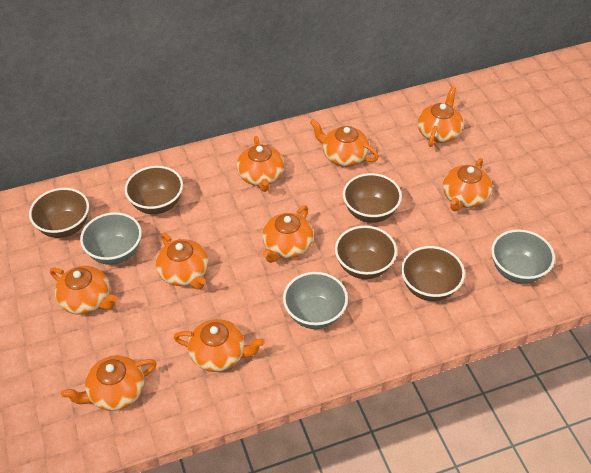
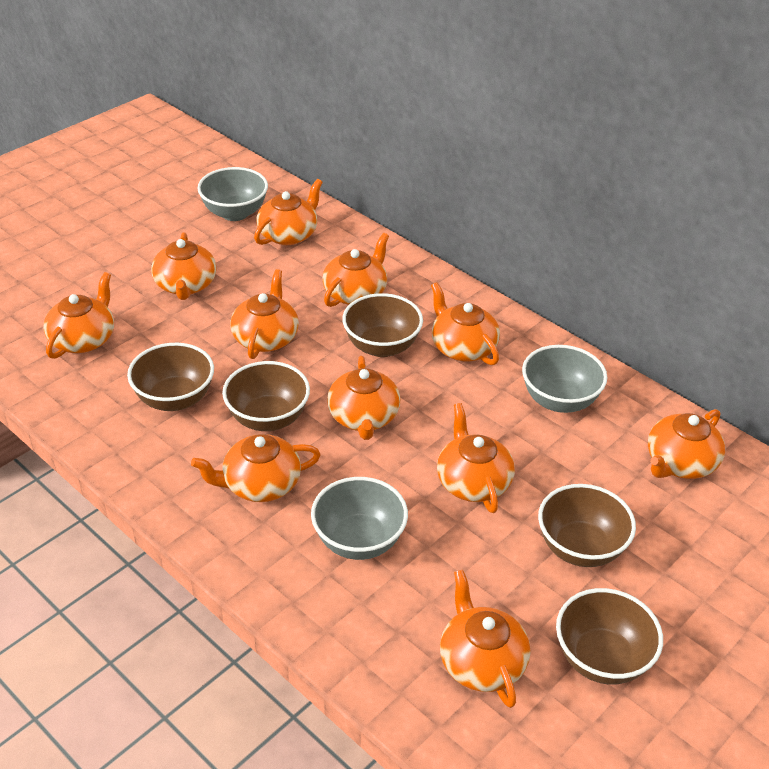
orange teapot: 9 -> 11

